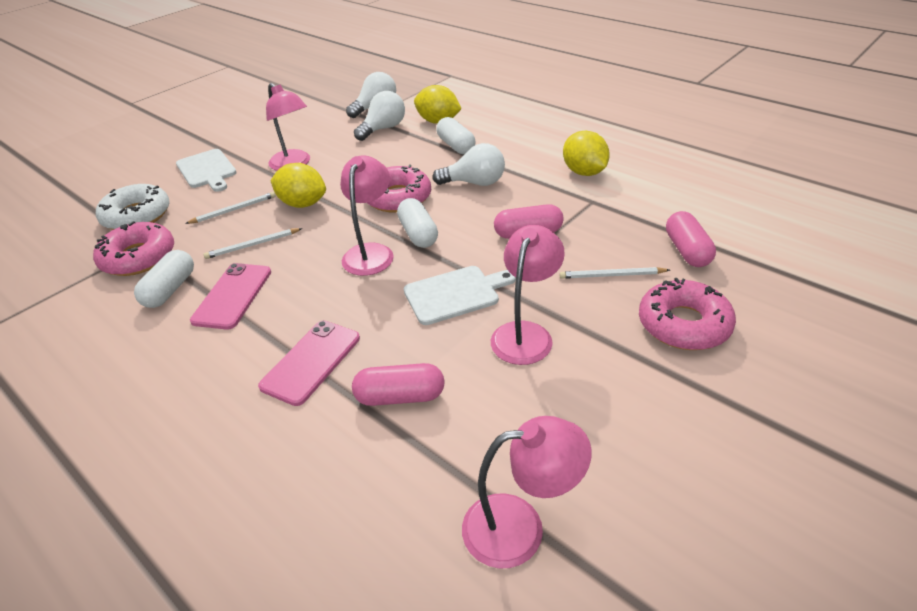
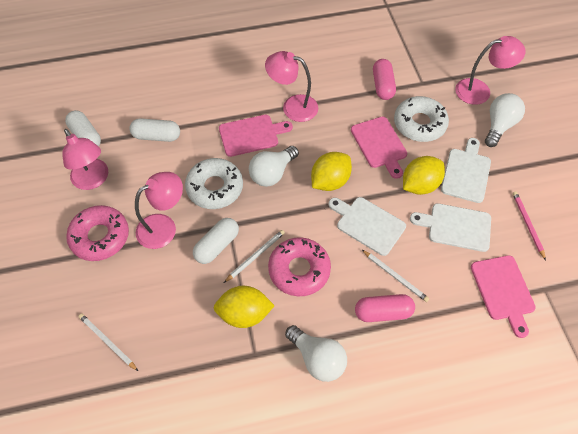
pink capsule: 3 -> 2
pink cutting board: 0 -> 3
pink donut: 3 -> 2
pink pencil: 0 -> 1
pink phone: 2 -> 0
white cutting board: 2 -> 3
white donut: 1 -> 2

